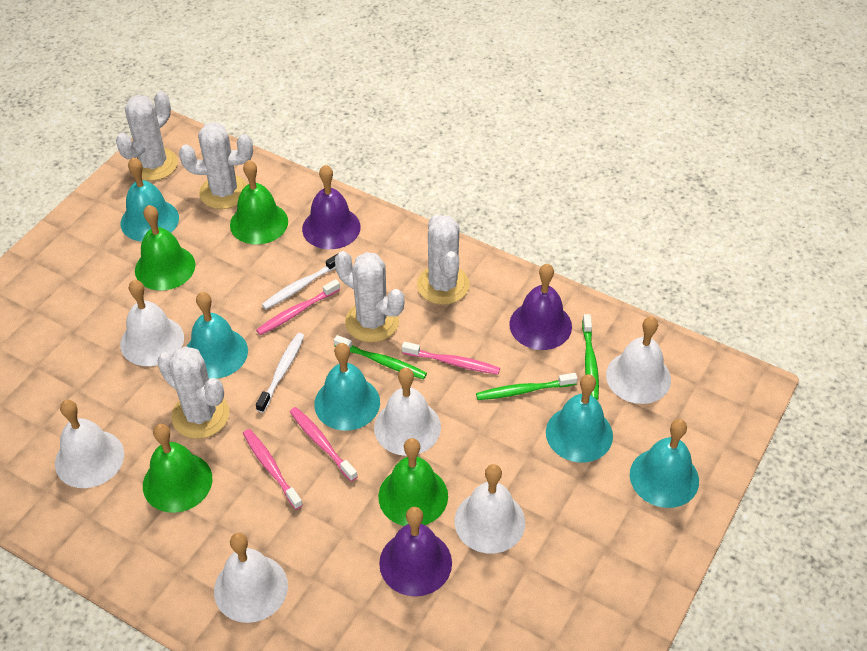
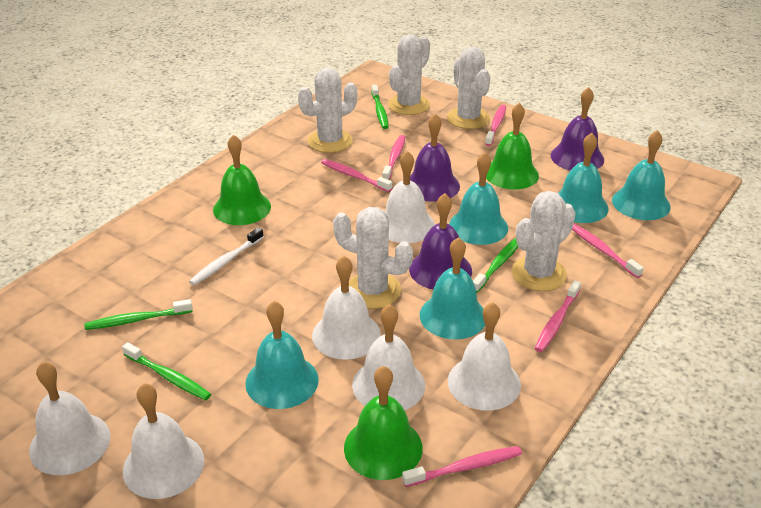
green bell: 4 -> 3
green toothbrush: 3 -> 4
pink toothbrush: 4 -> 6
white toothbrush: 2 -> 1

